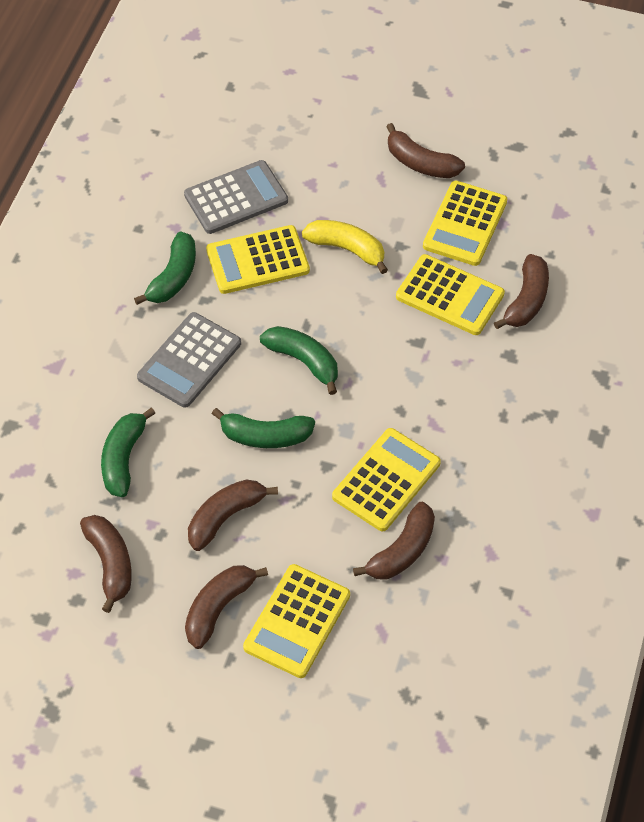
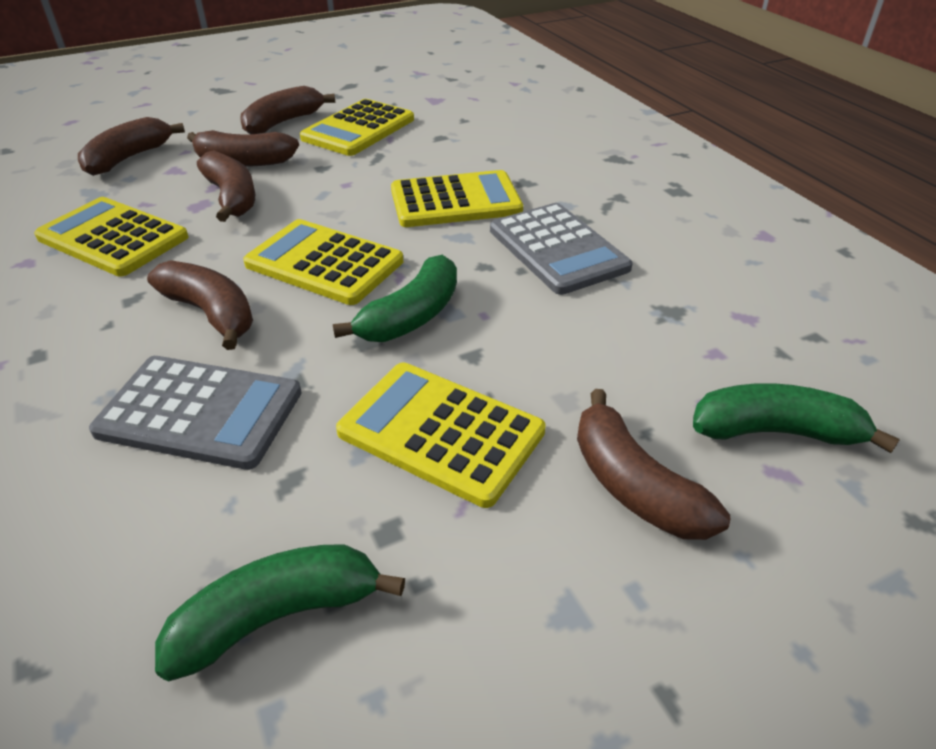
green banana: 4 -> 3
yellow banana: 1 -> 0

